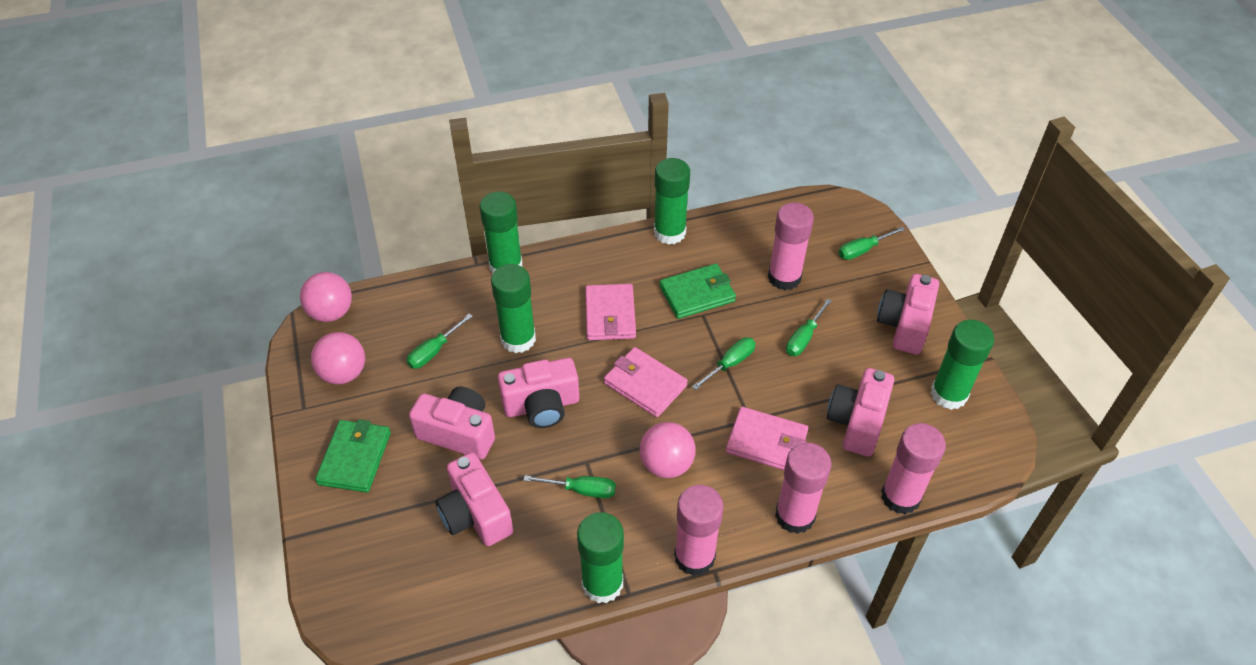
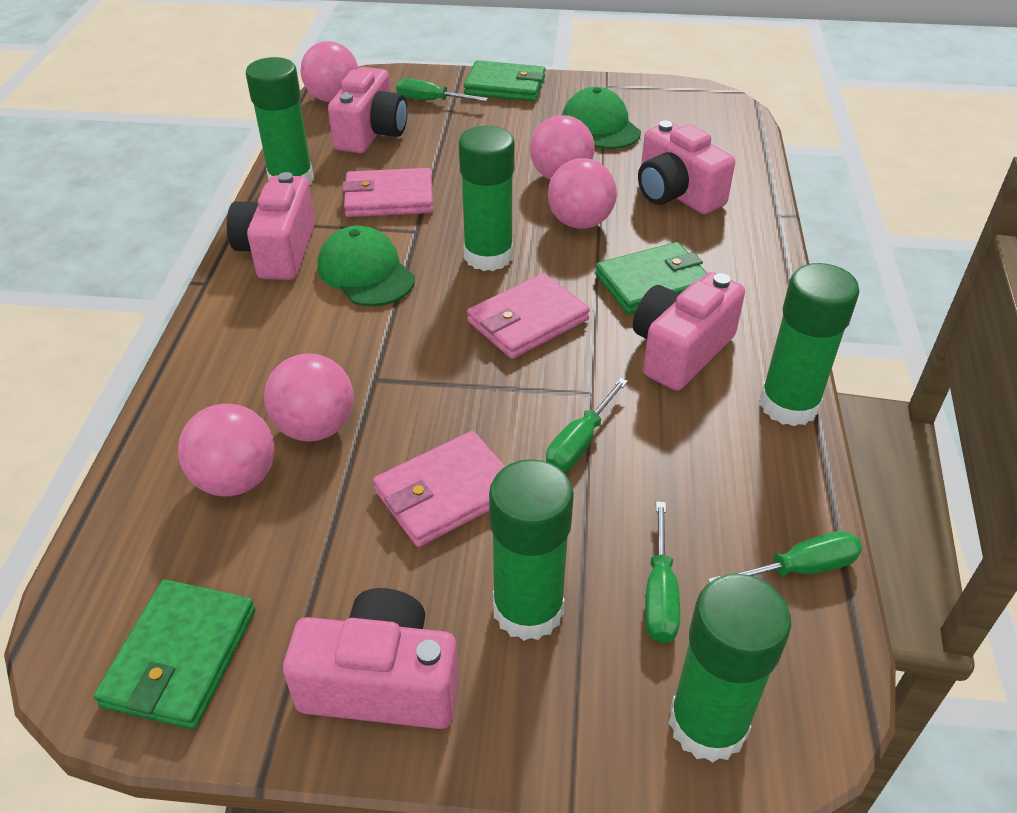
green cap: 0 -> 2
green screwdriver: 5 -> 4
green wallet: 2 -> 3
pink ball: 3 -> 5
pink glue stick: 4 -> 0

